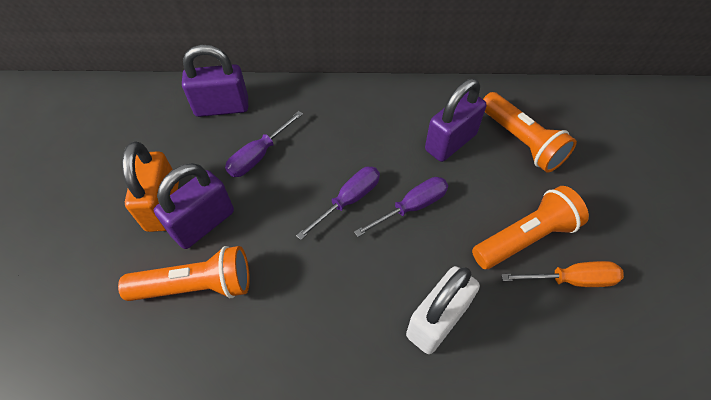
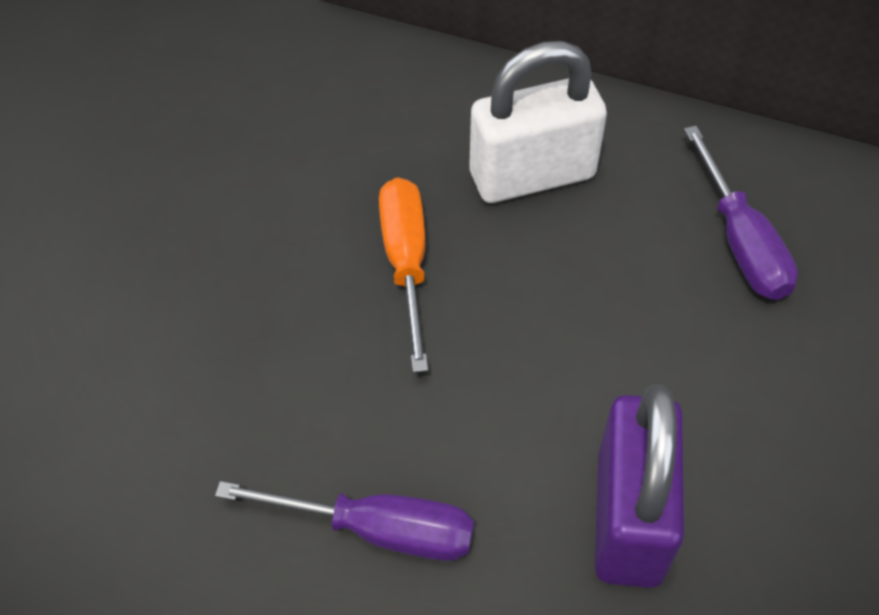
orange flashlight: 3 -> 0
orange padlock: 1 -> 0
purple padlock: 3 -> 1
purple screwdriver: 3 -> 2

